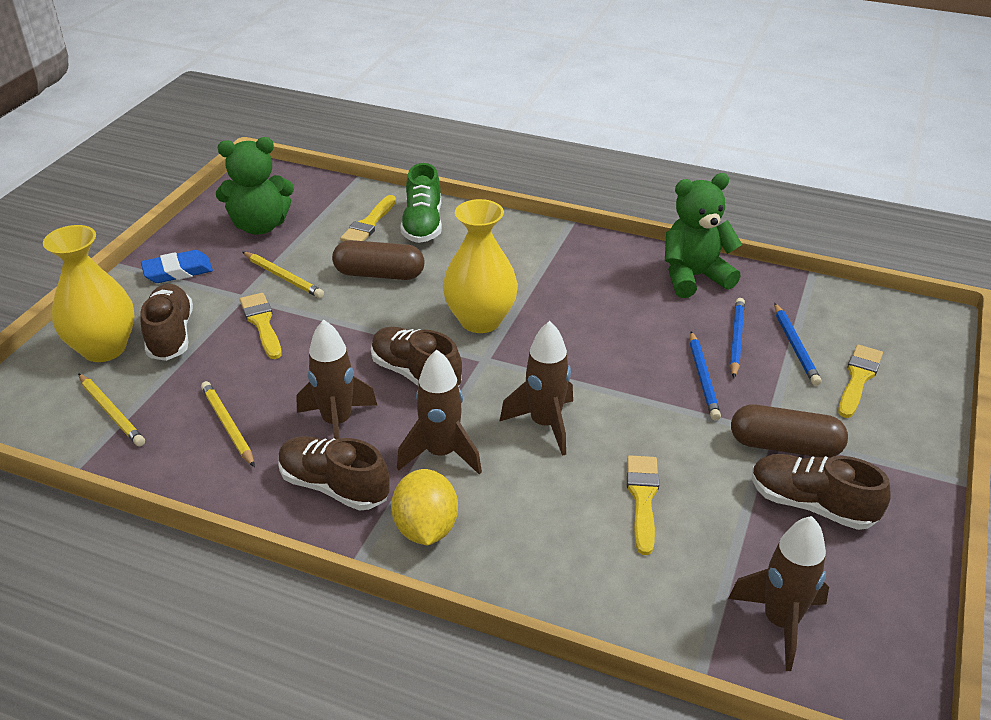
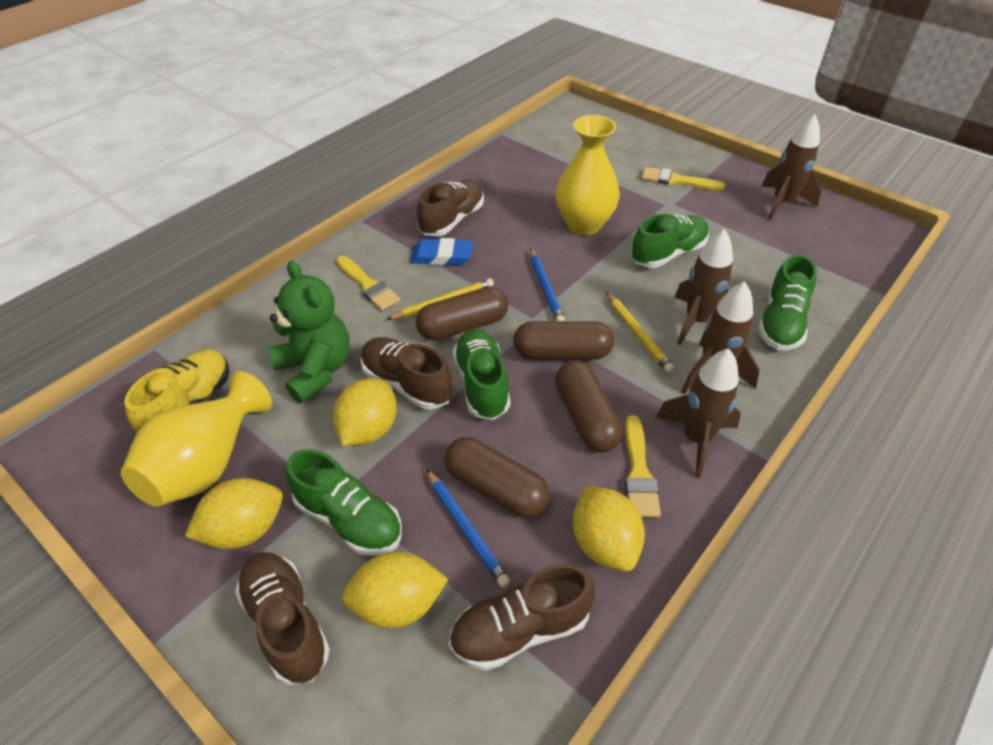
blue pencil: 3 -> 2
brown capsule: 2 -> 4
green shoe: 1 -> 4
green teddy bear: 2 -> 1
yellow brush: 4 -> 3
yellow lemon: 1 -> 4
yellow pencil: 3 -> 2
yellow shoe: 0 -> 1

